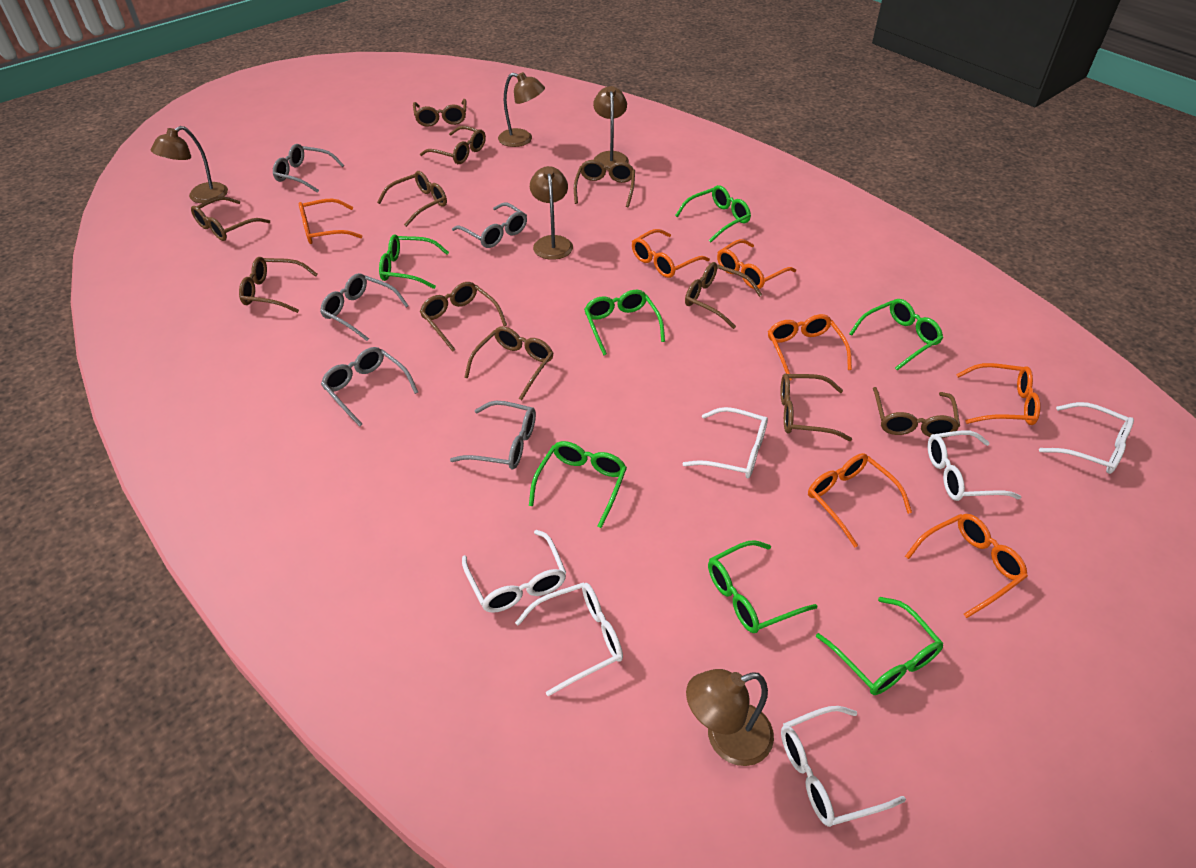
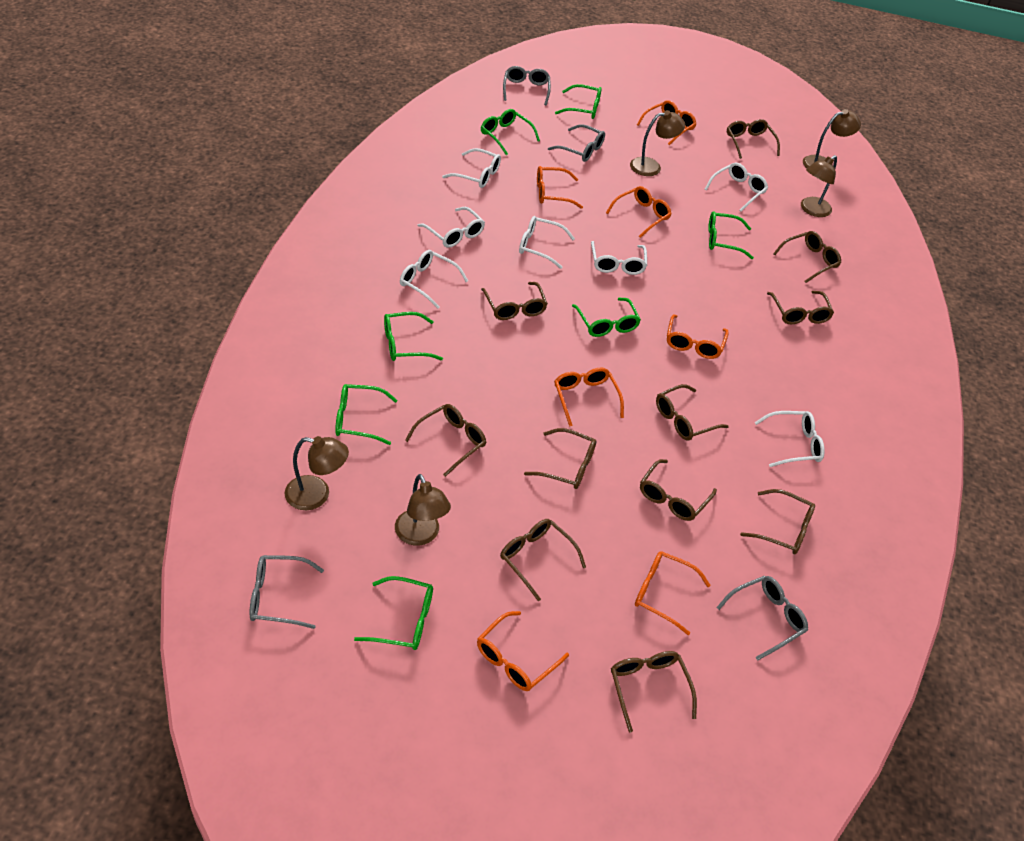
grey glasses: 5 -> 4
white glasses: 6 -> 7

